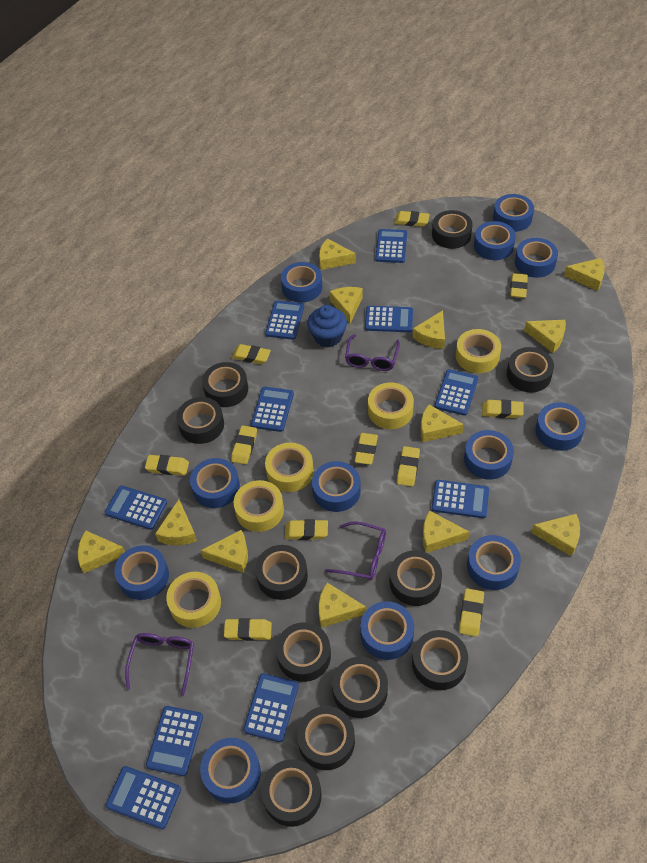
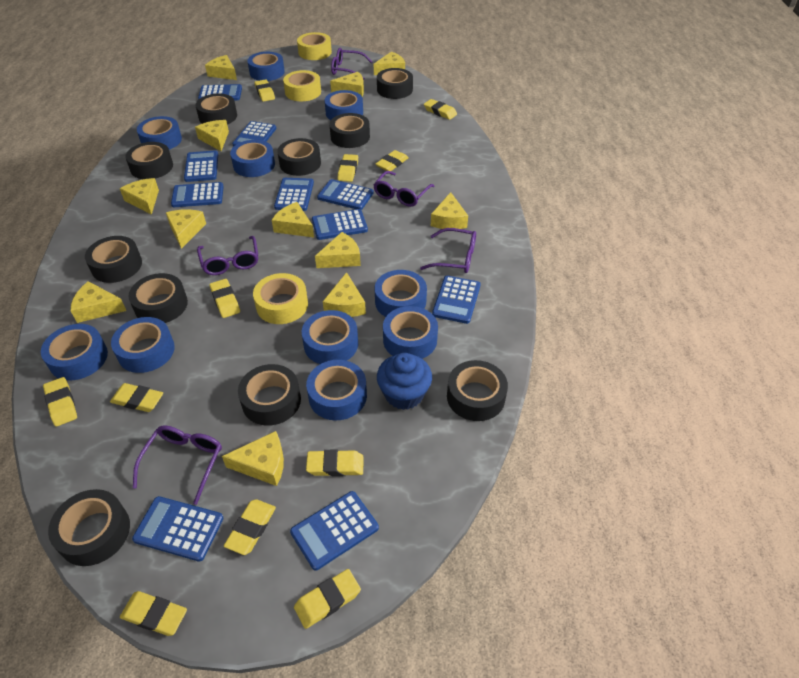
black tape: 11 -> 10
blue tape: 12 -> 10
purple glasses: 3 -> 5
yellow tape: 5 -> 3

